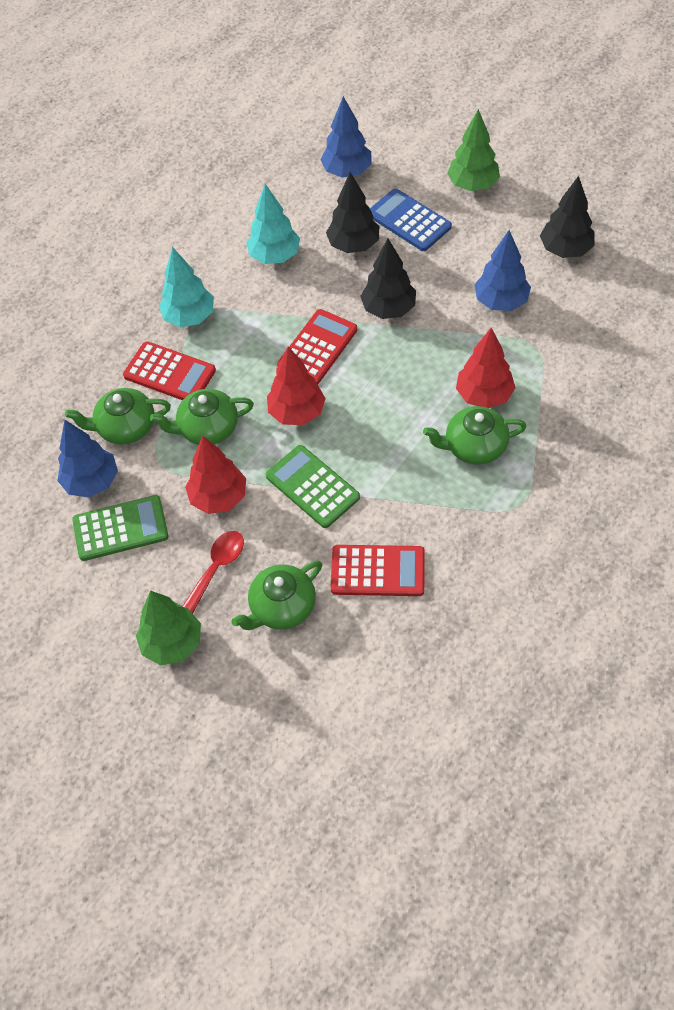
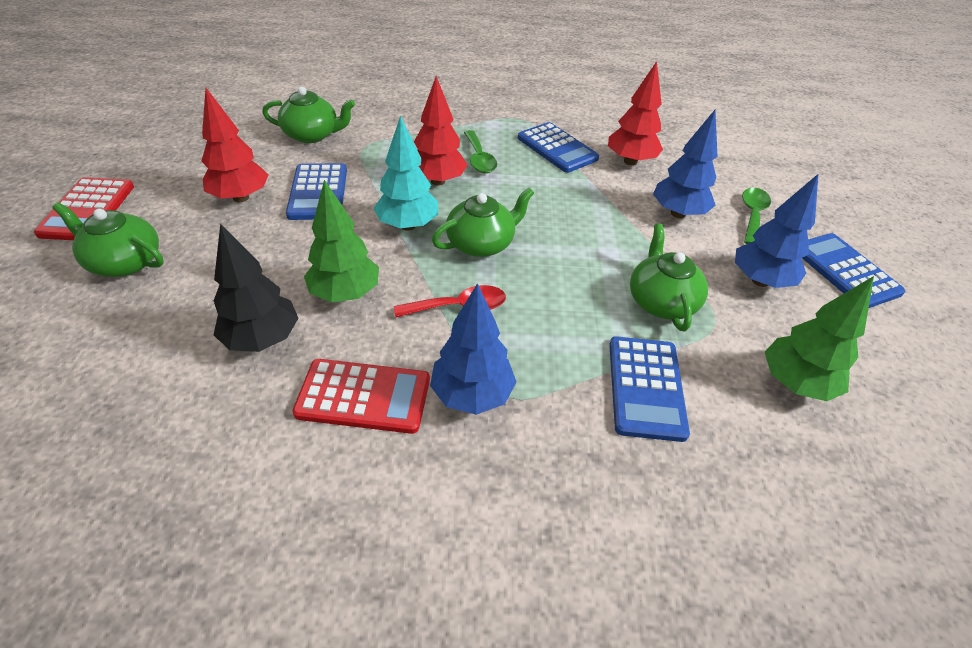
black tree: 3 -> 1
blue calculator: 1 -> 4
green calculator: 2 -> 0
green spoon: 0 -> 2
red calculator: 3 -> 2
turquoise tree: 2 -> 1

